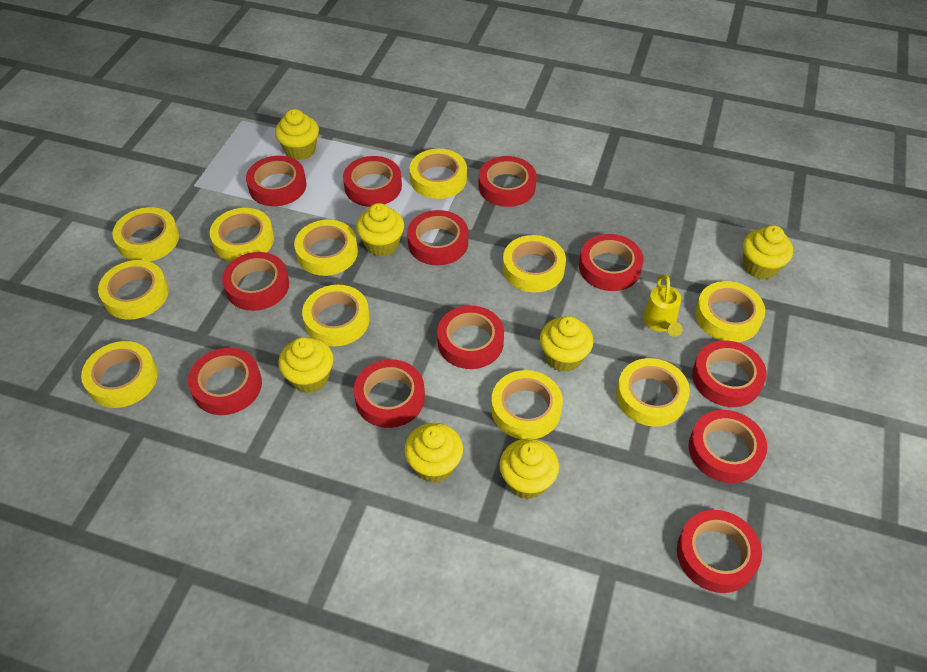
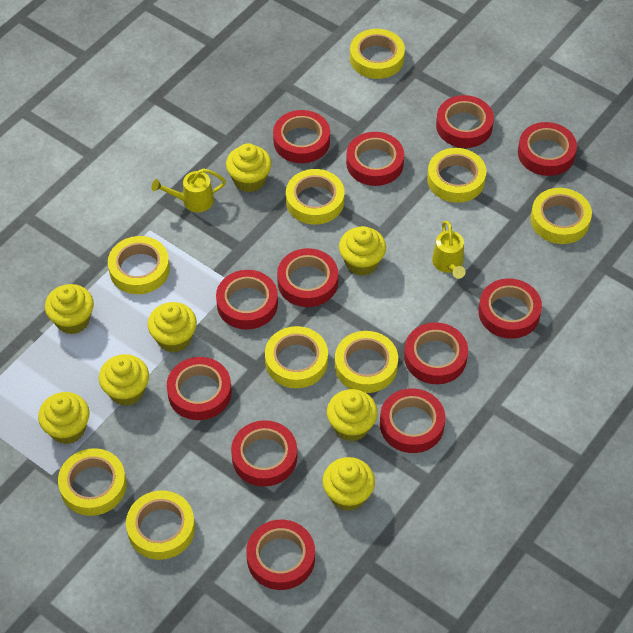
yellow cupcake: 7 -> 8
yellow tape: 11 -> 9
yellow watering can: 1 -> 2

